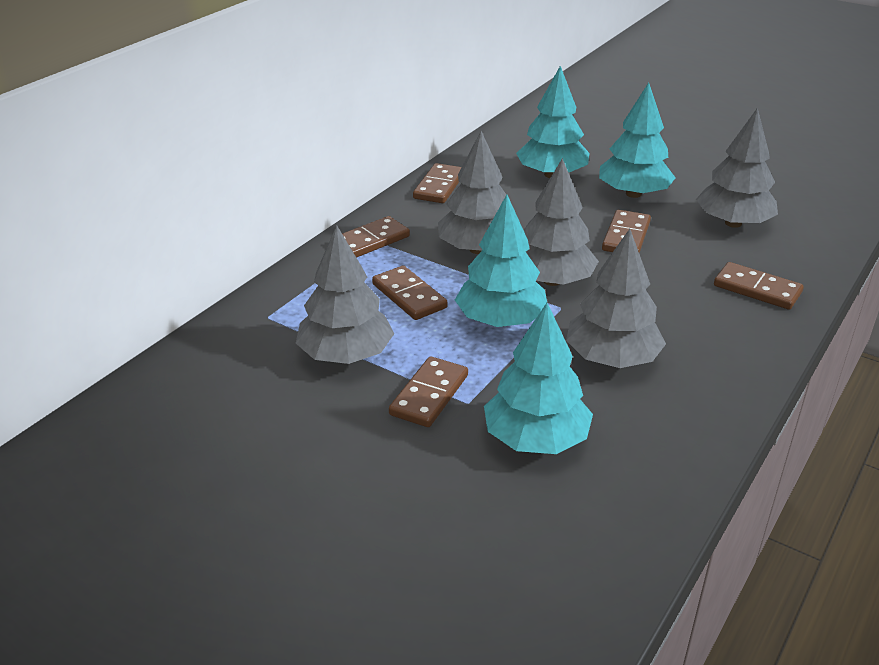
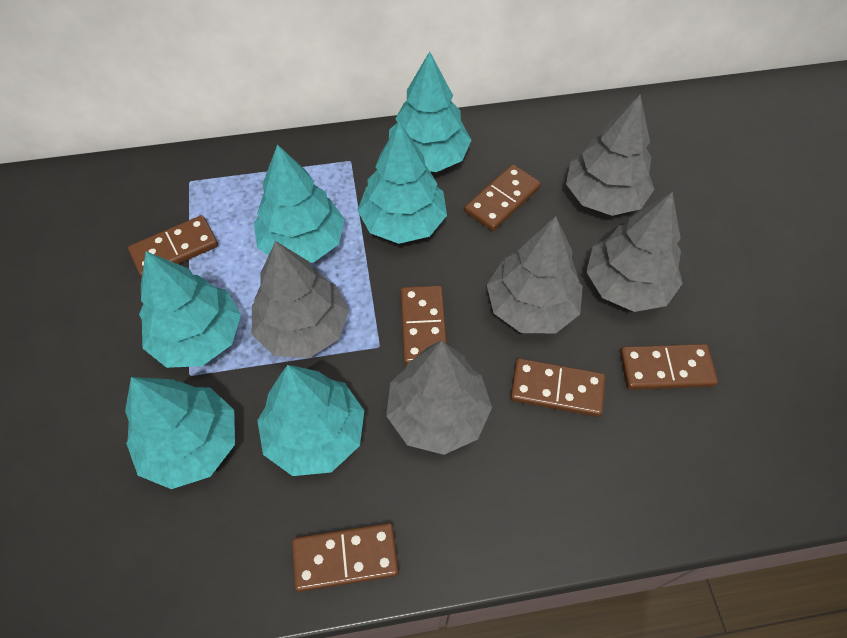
turquoise tree: 4 -> 6

